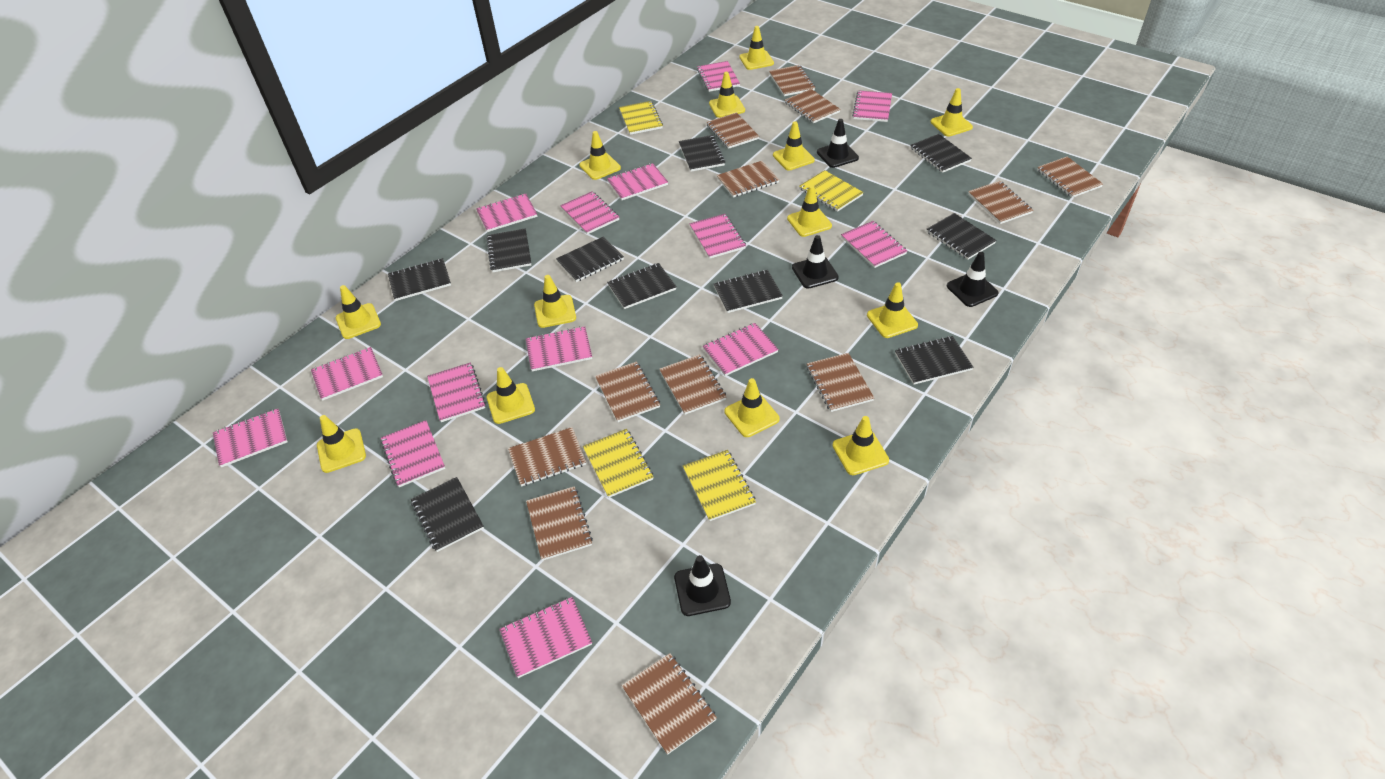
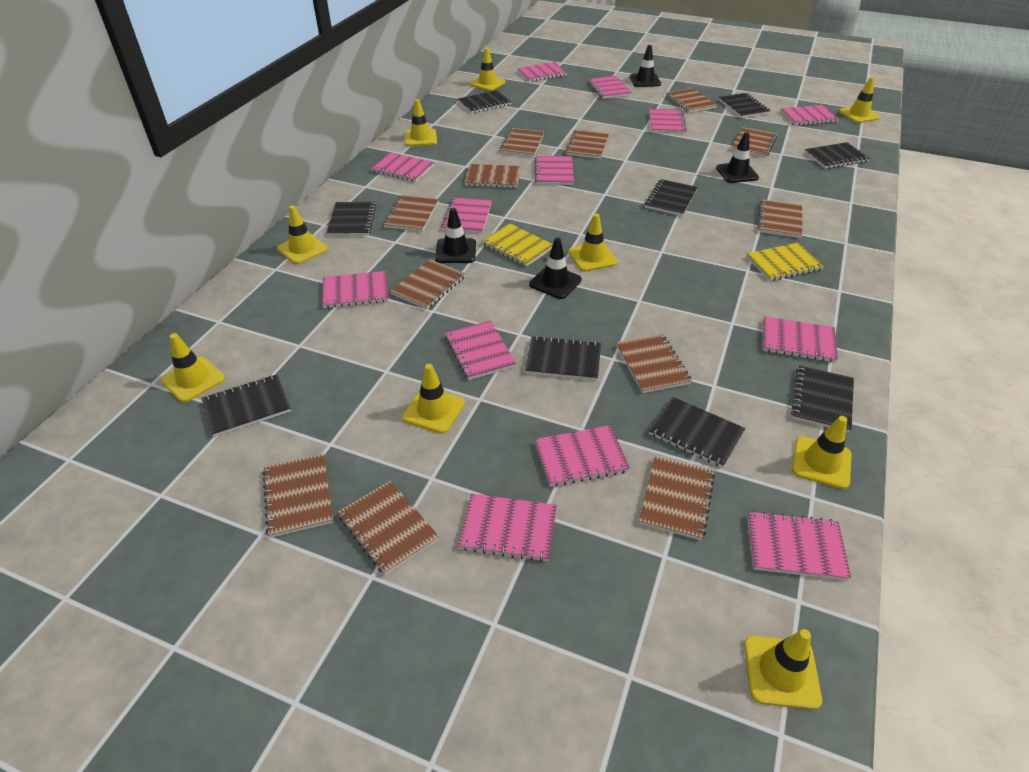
black notebook: 10 -> 9
pink notebook: 14 -> 13
yellow notebook: 4 -> 2
yellow traffic cone: 13 -> 9

